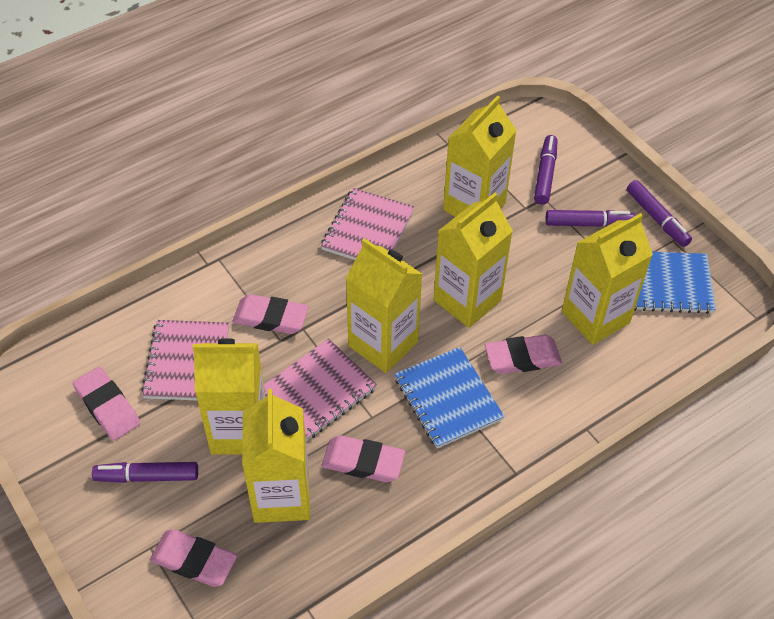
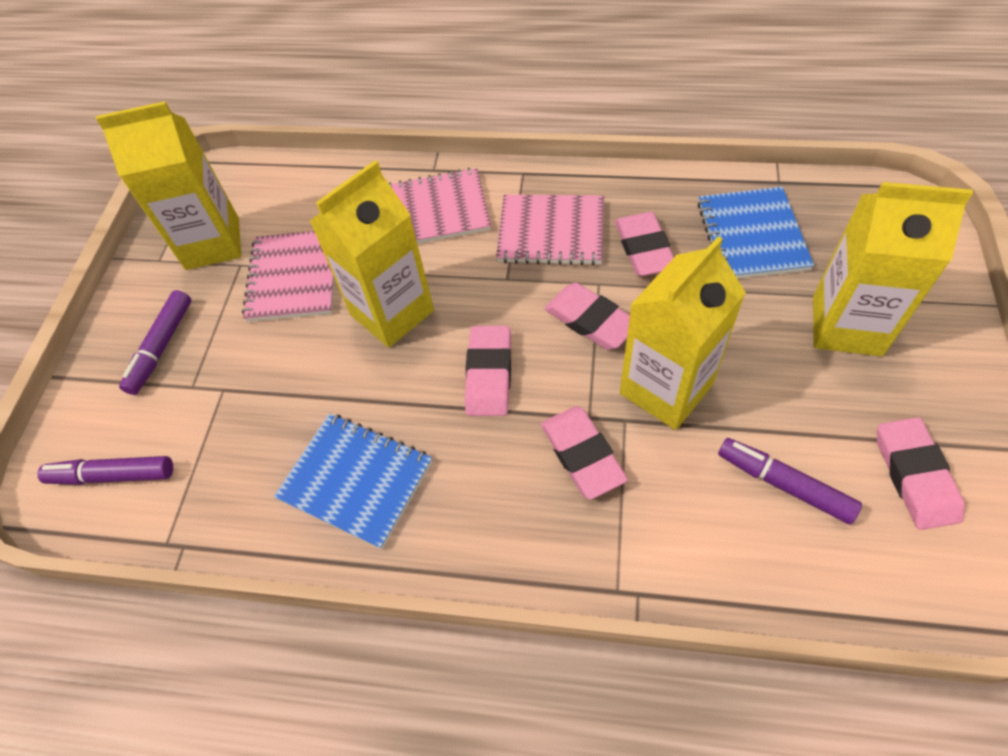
purple marker: 4 -> 3
yellow carton: 6 -> 4

